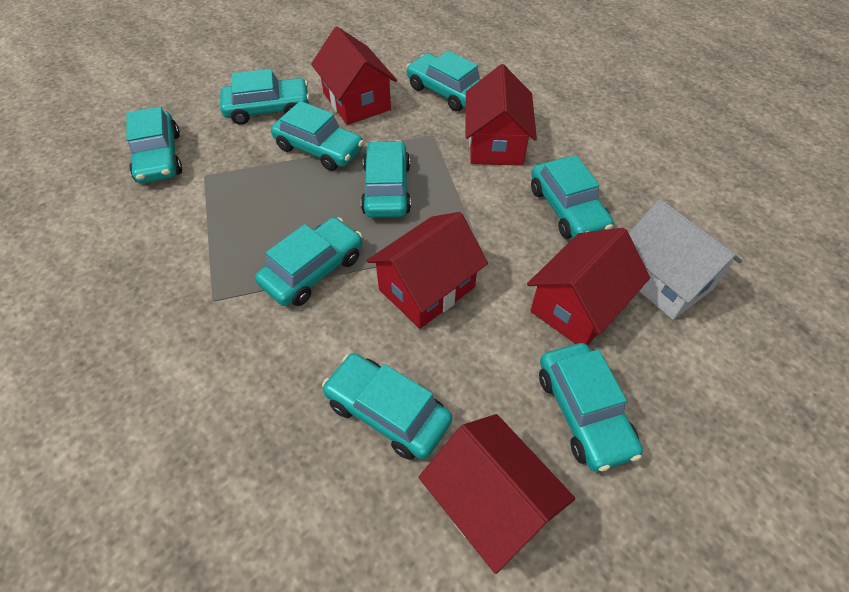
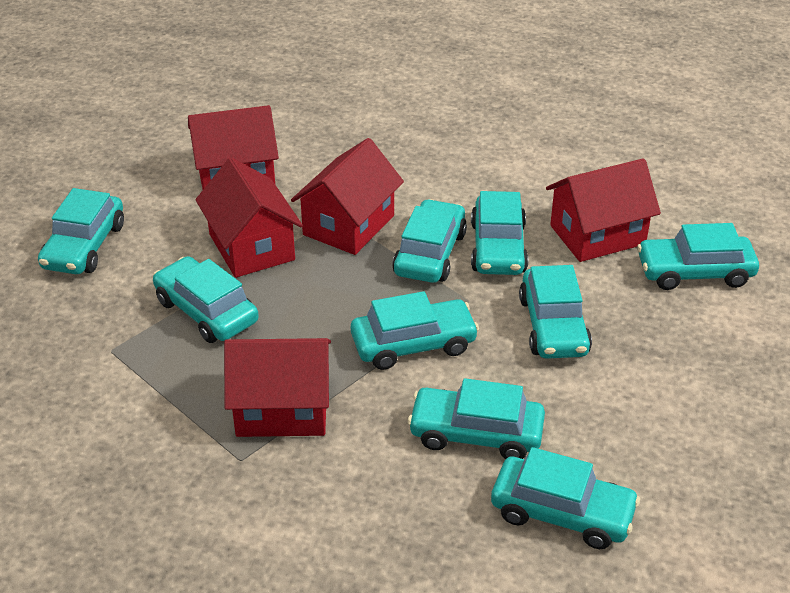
white house: 1 -> 0

